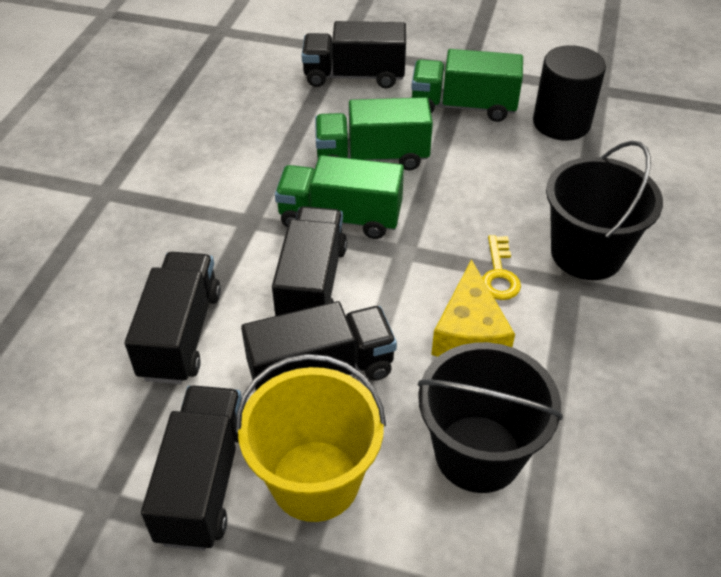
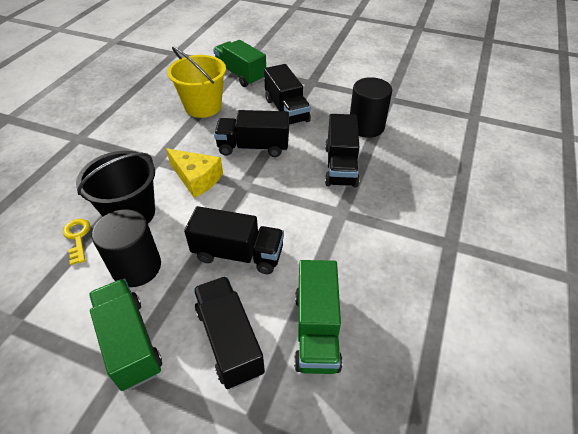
black bucket: 2 -> 1
black cylinder: 1 -> 2

